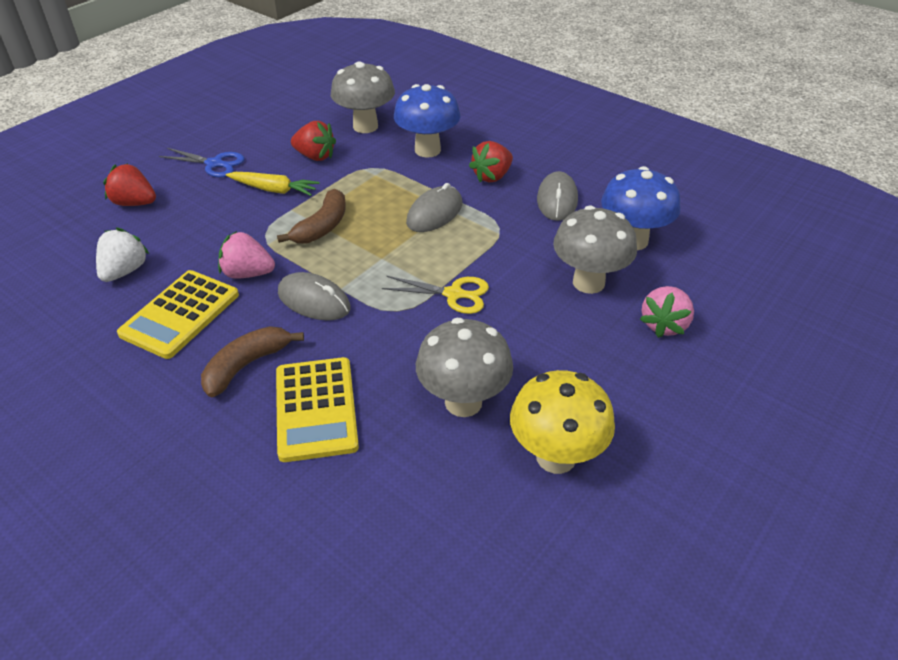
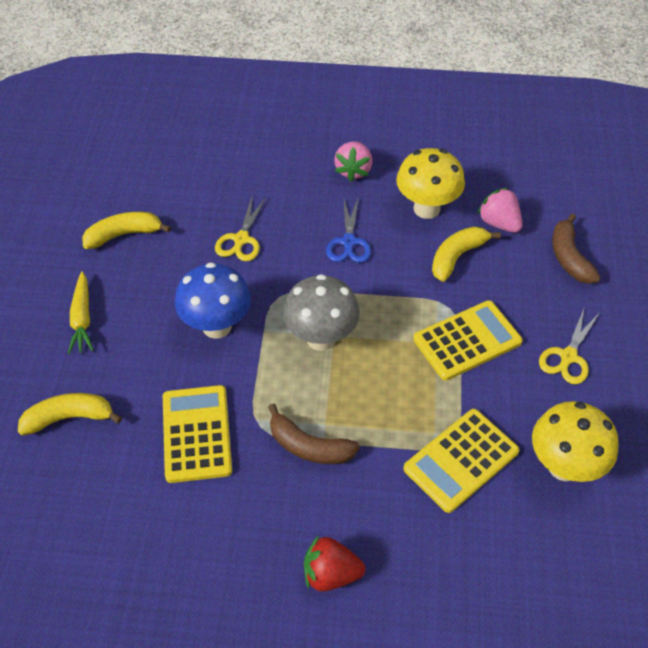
blue mushroom: 2 -> 1
grey mouse: 3 -> 0
grey mushroom: 3 -> 1
red strawberry: 3 -> 1
white strawberry: 1 -> 0
yellow banana: 0 -> 3
yellow calculator: 2 -> 3
yellow mushroom: 1 -> 2
yellow scissors: 1 -> 2

